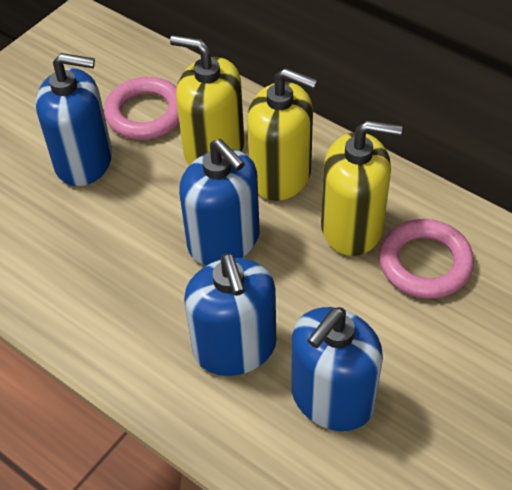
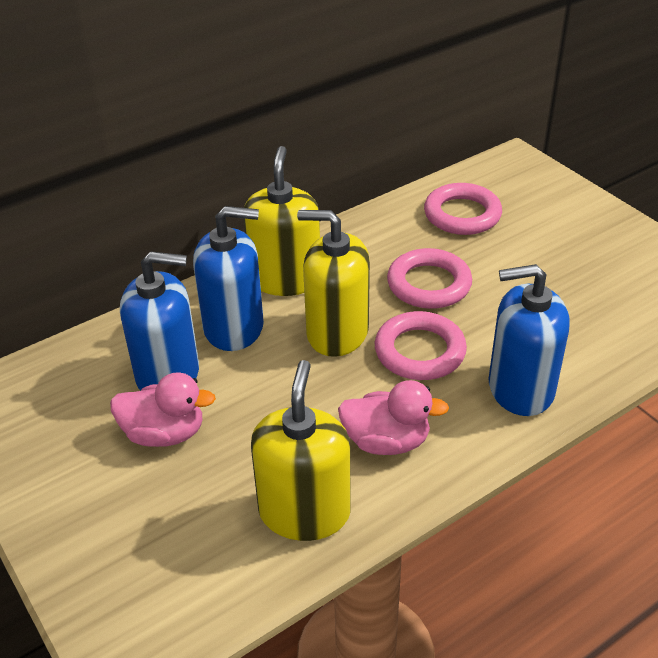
blue soap dispenser: 4 -> 3
pink duck: 0 -> 2
pink ring: 2 -> 3

